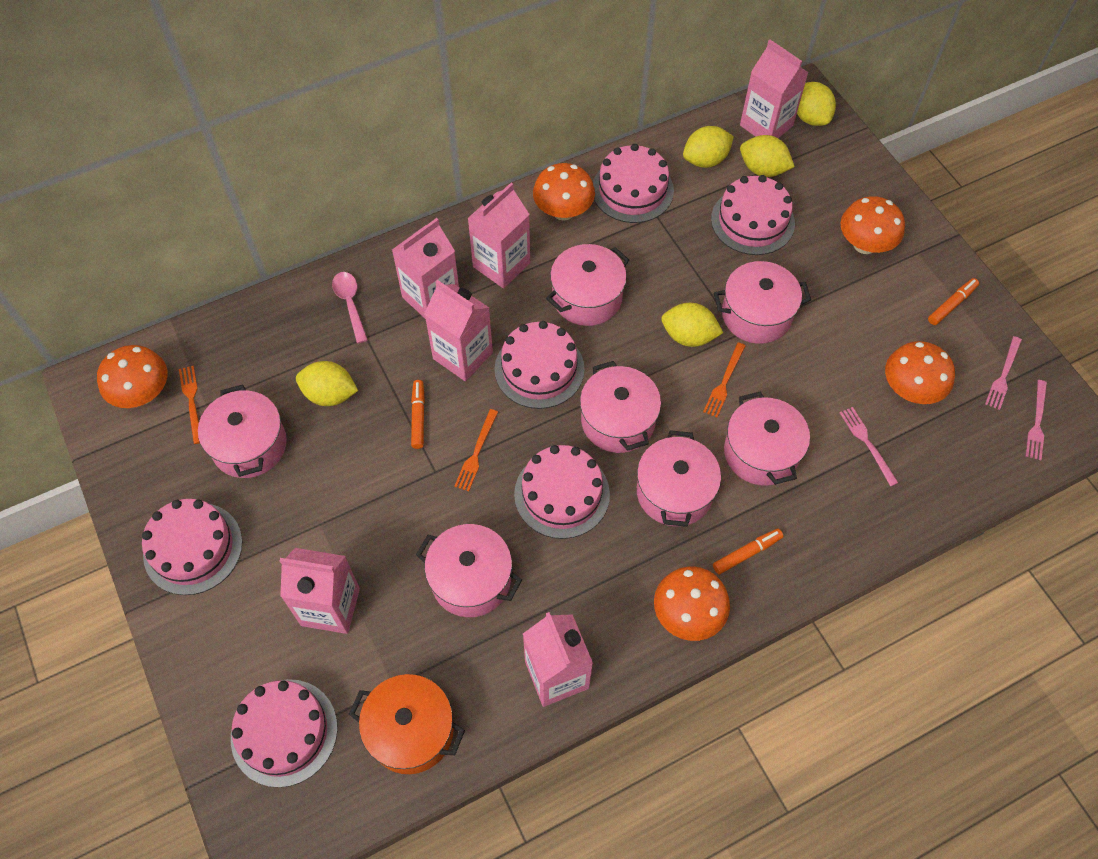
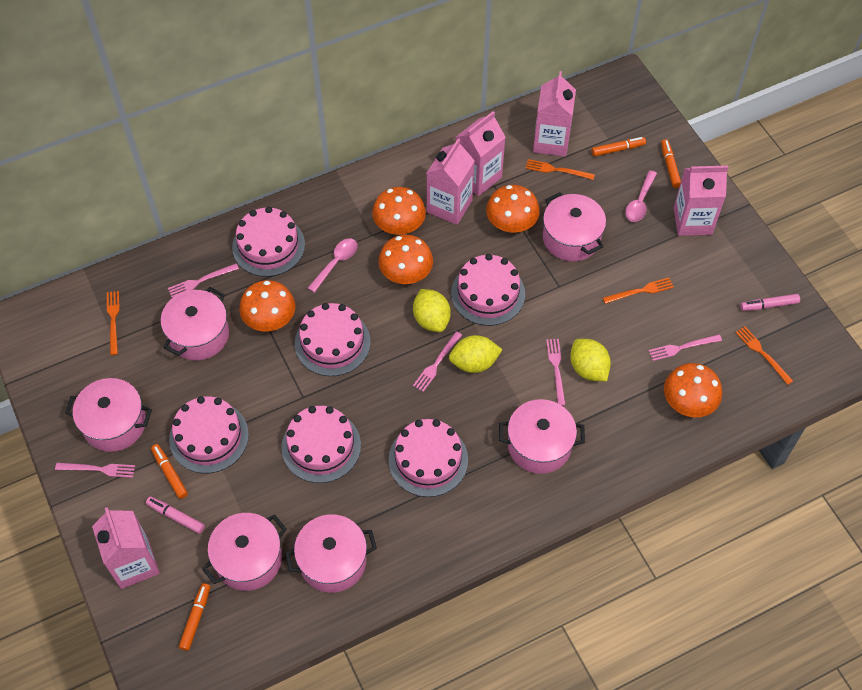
orange fork: 3 -> 4
orange marker: 3 -> 4
orange pot: 1 -> 0
pink carton: 6 -> 5
pink fork: 3 -> 5
pink marker: 0 -> 2
pink pot: 7 -> 6
pink spoon: 1 -> 2
yellow lemon: 5 -> 3

